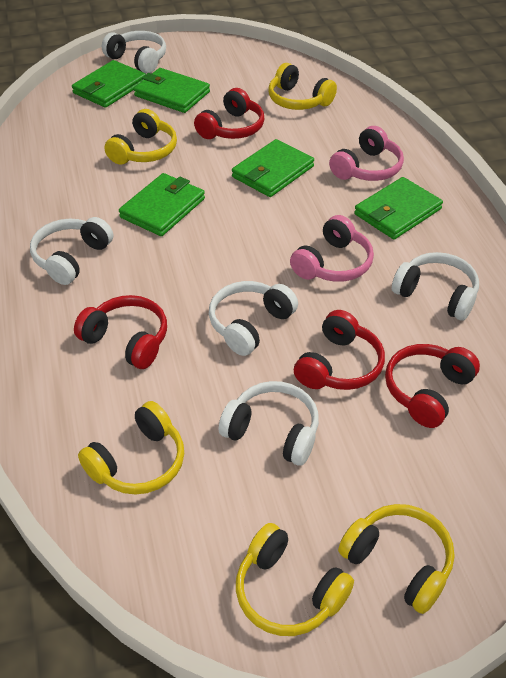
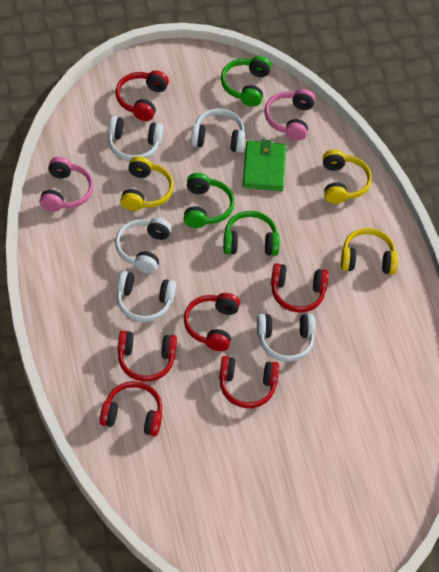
green headphones: 0 -> 3
green wallet: 5 -> 1
red headphones: 4 -> 6
yellow headphones: 5 -> 3

